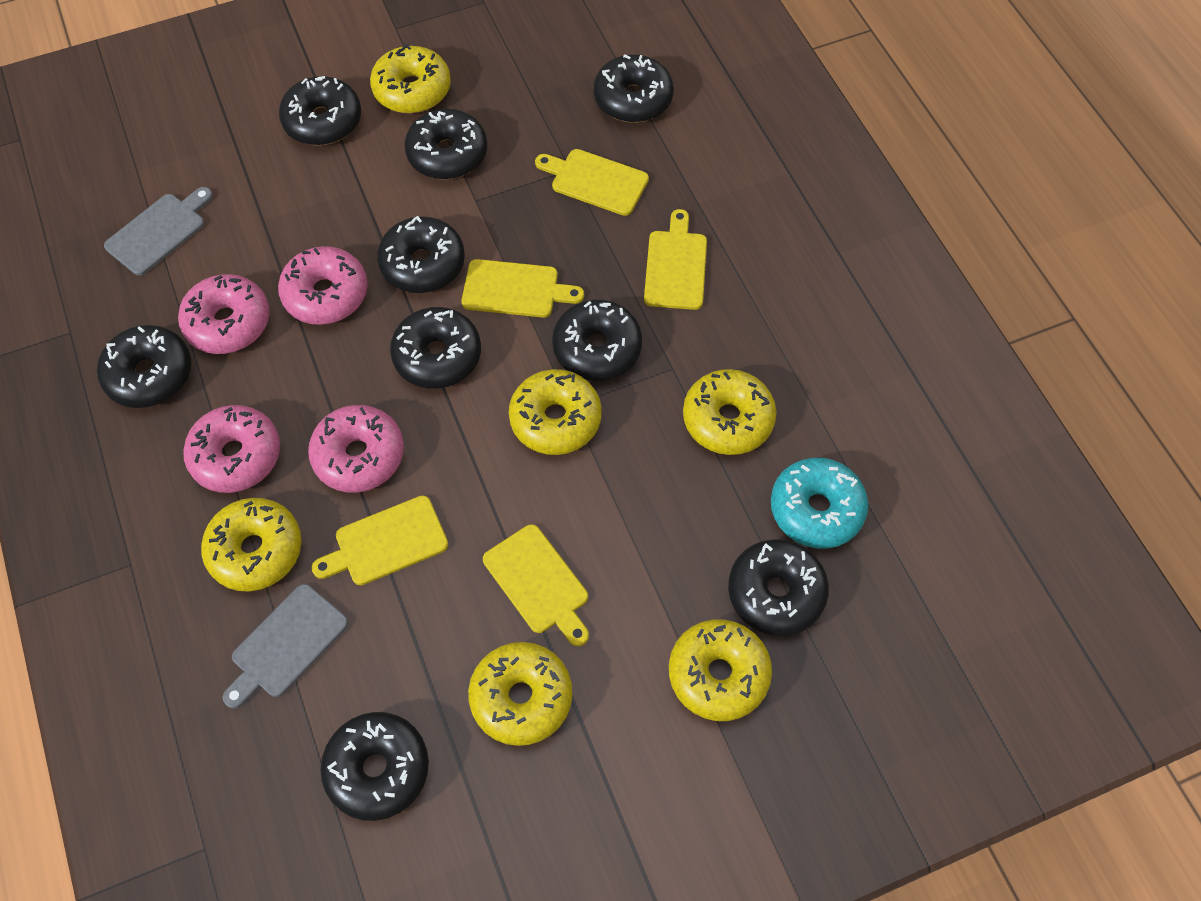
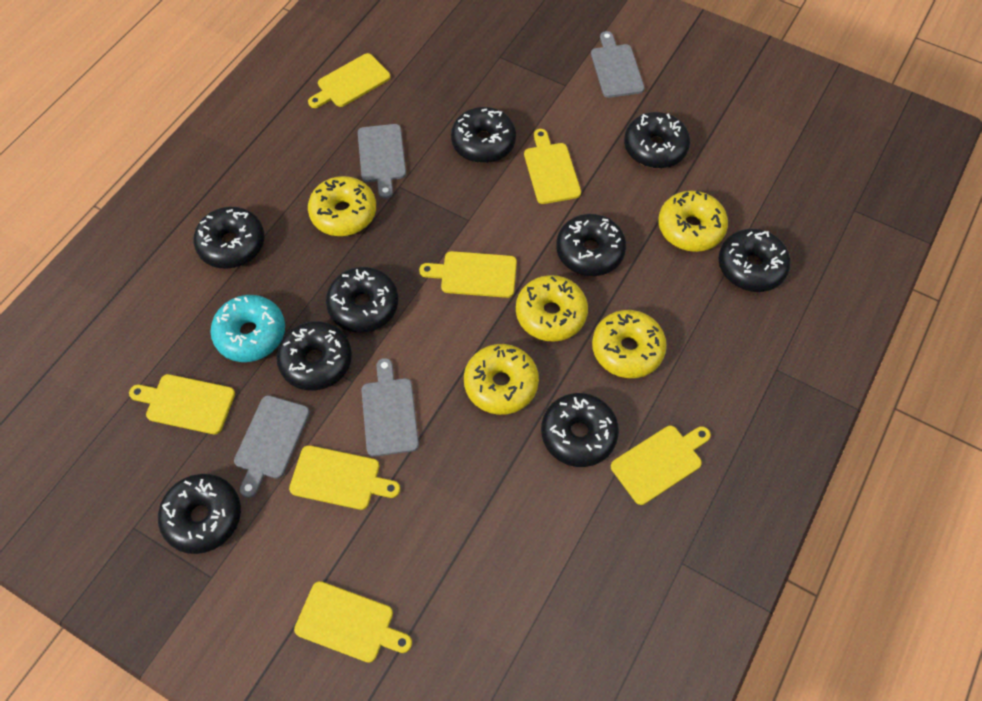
grey cutting board: 2 -> 4
pink donut: 4 -> 0
yellow cutting board: 5 -> 7
yellow donut: 6 -> 5

